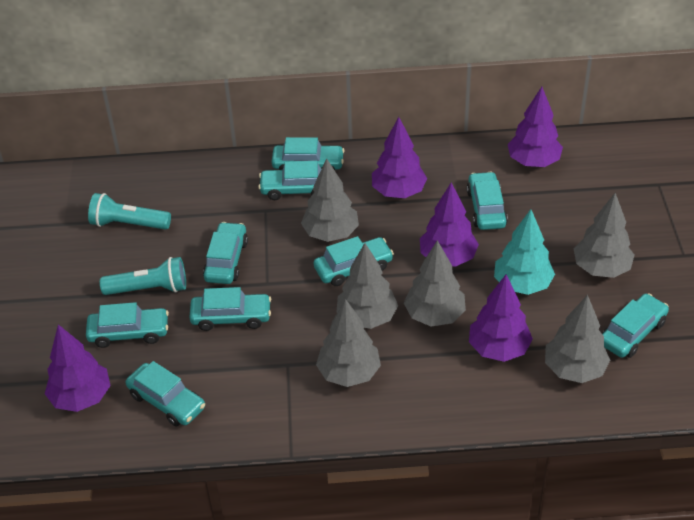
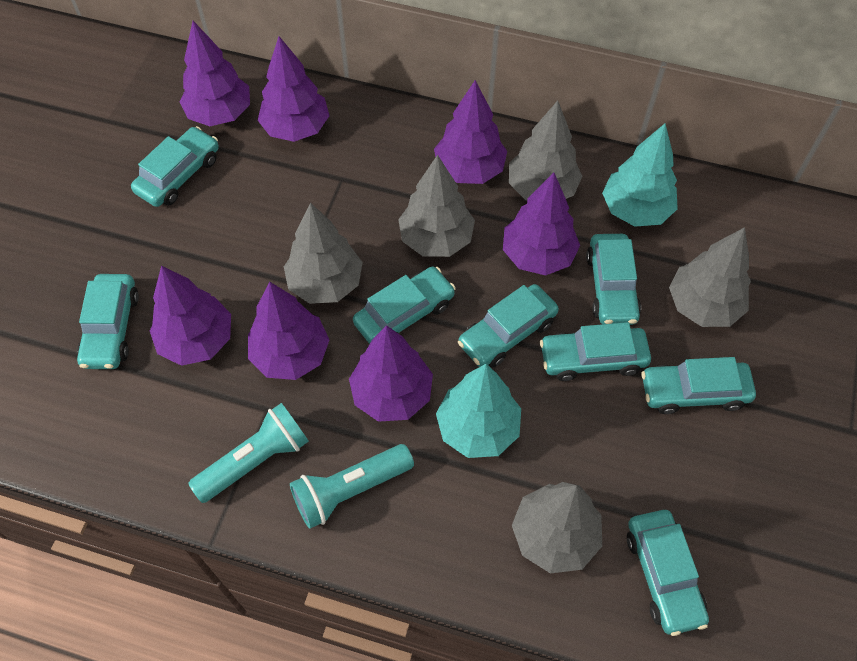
grey tree: 6 -> 5
purple tree: 5 -> 7
turquoise car: 9 -> 8
turquoise tree: 1 -> 2

